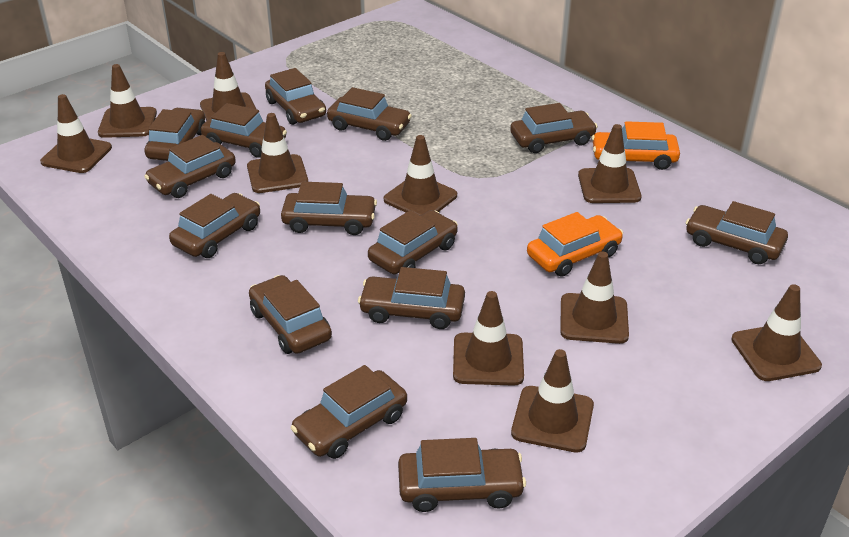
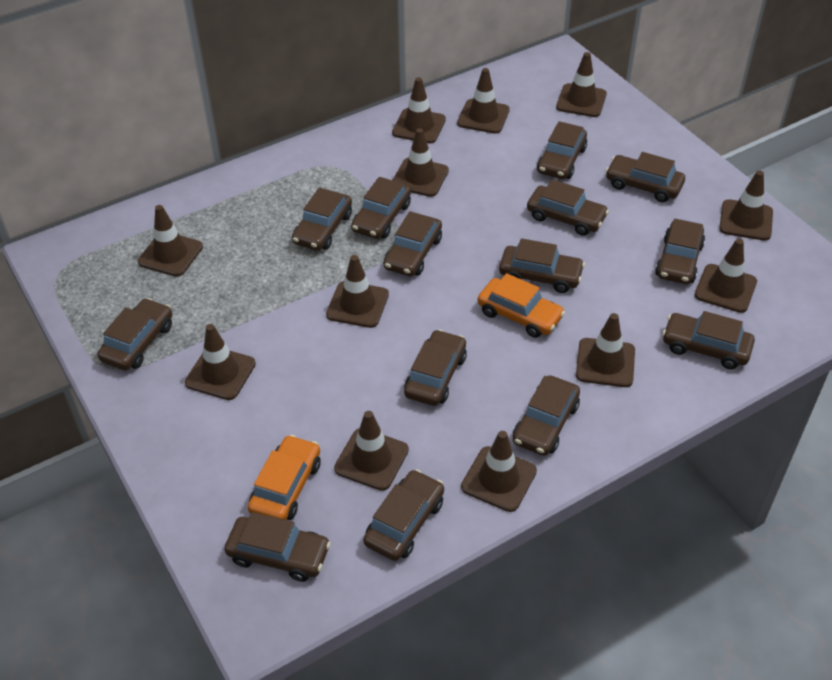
brown traffic cone: 10 -> 12

